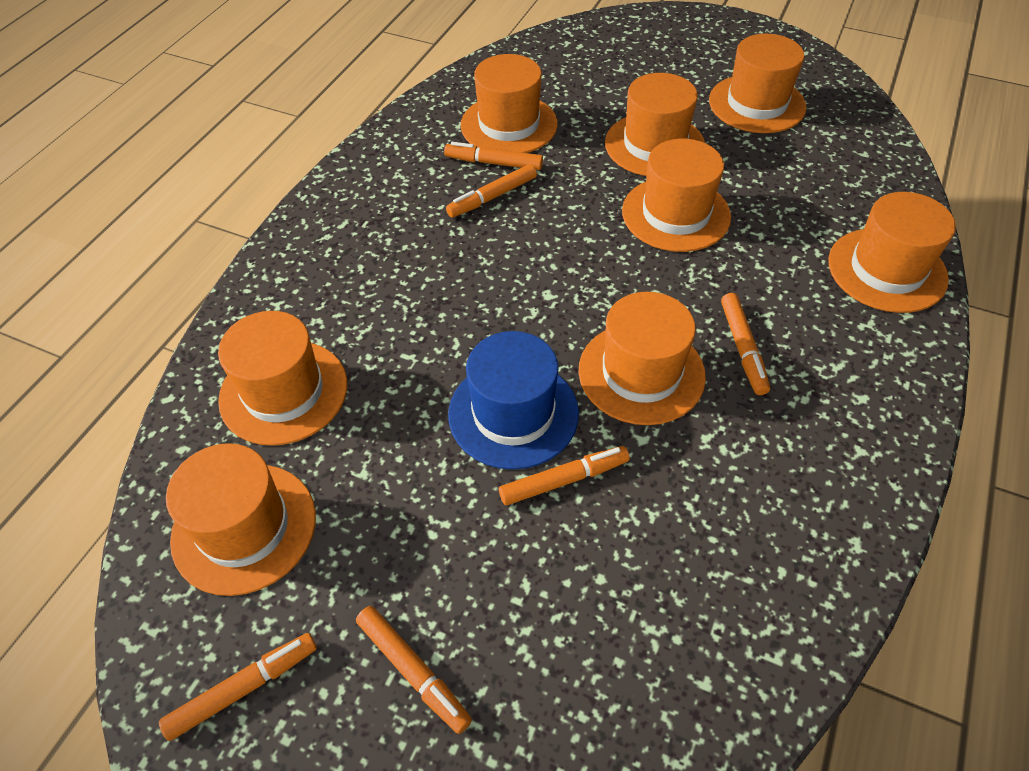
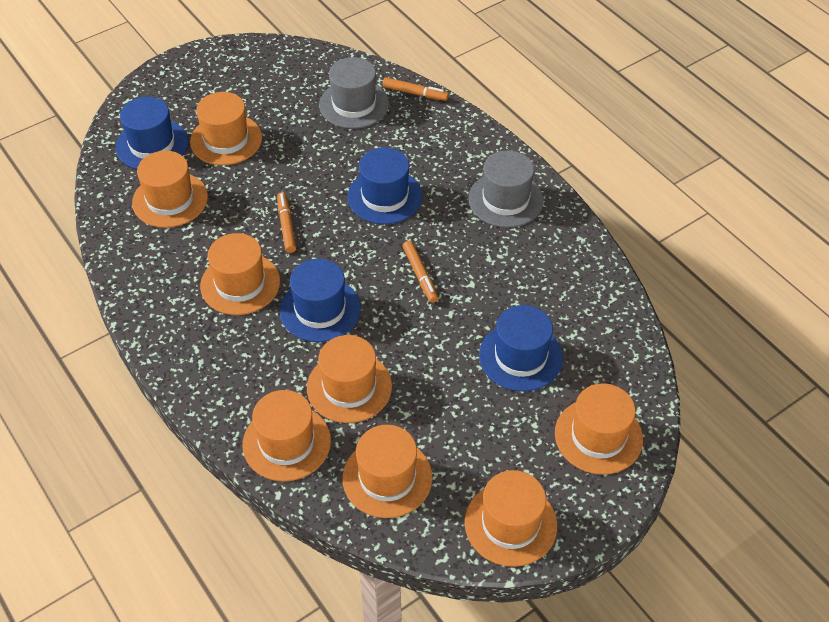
blue hat: 1 -> 4
grey hat: 0 -> 2
orange marker: 6 -> 3

